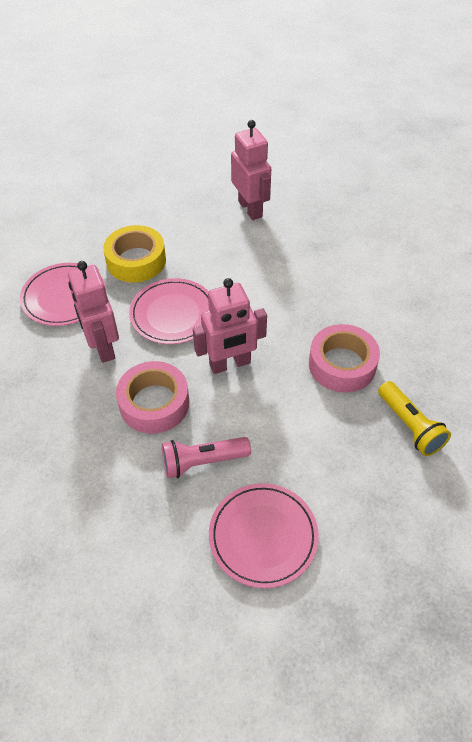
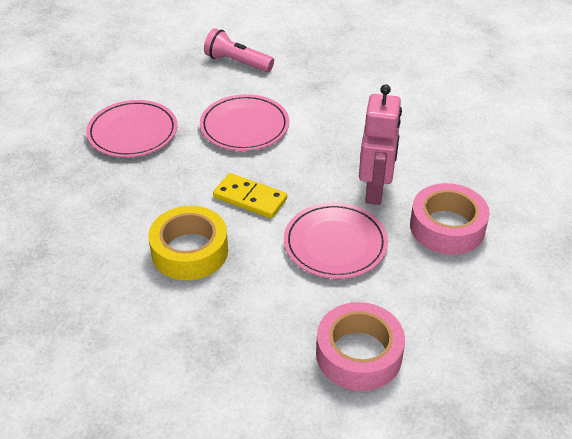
pink robot: 3 -> 1
yellow domino: 0 -> 1
yellow flashlight: 1 -> 0

